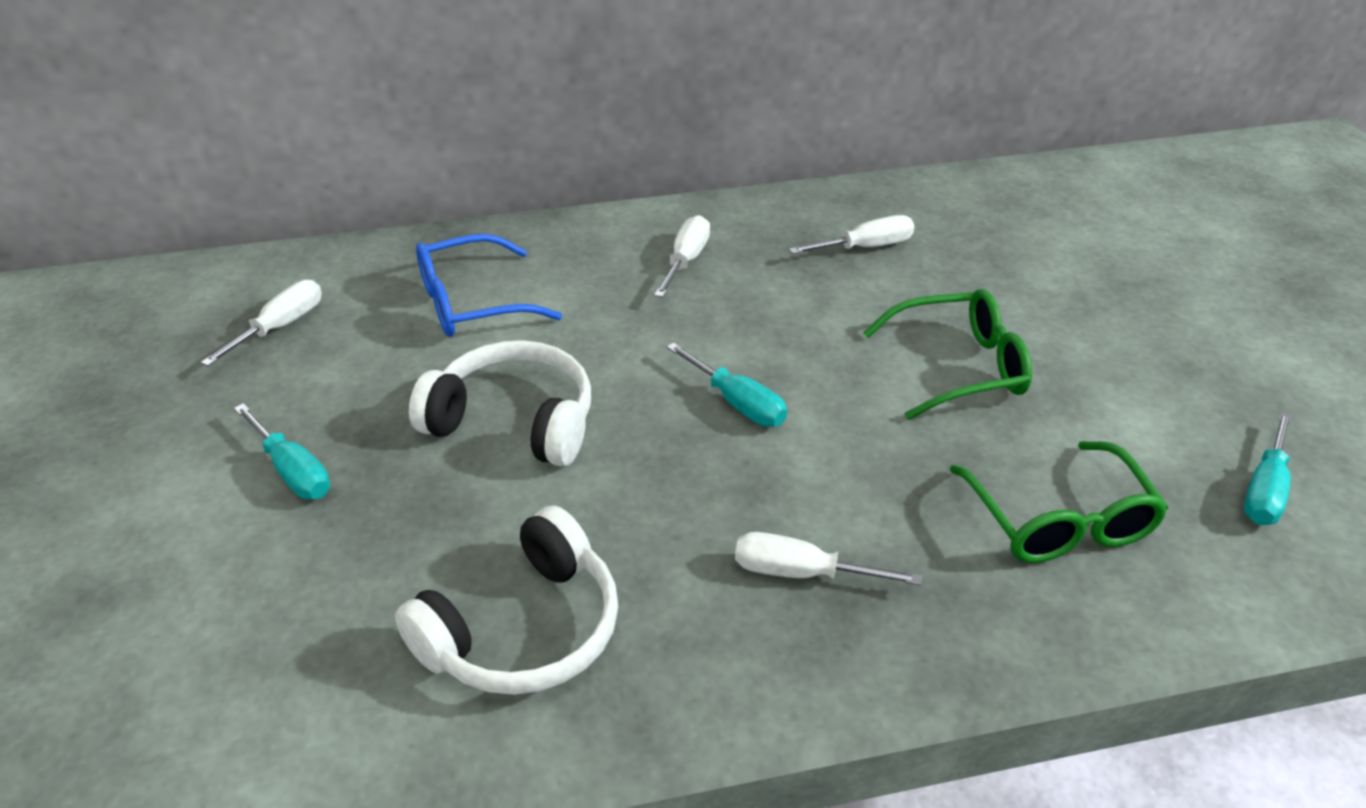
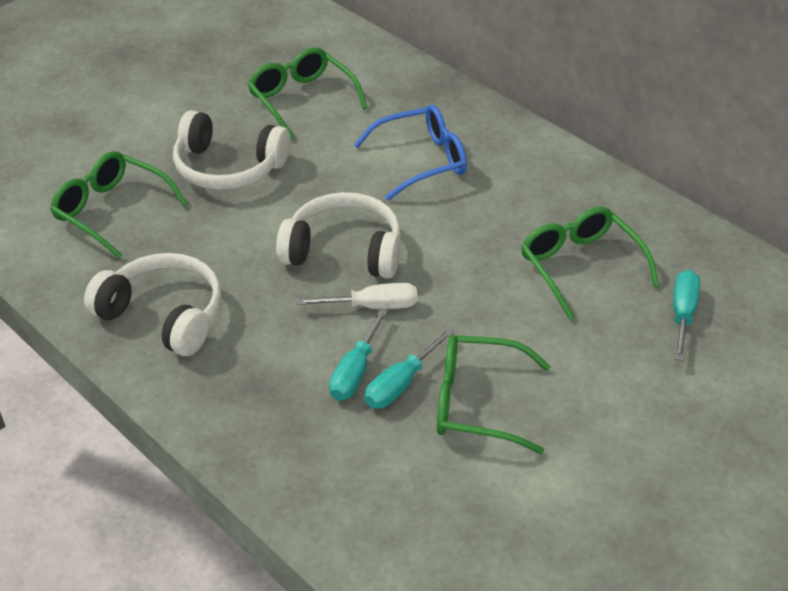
green glasses: 2 -> 4
white headphones: 2 -> 3
white screwdriver: 4 -> 1

